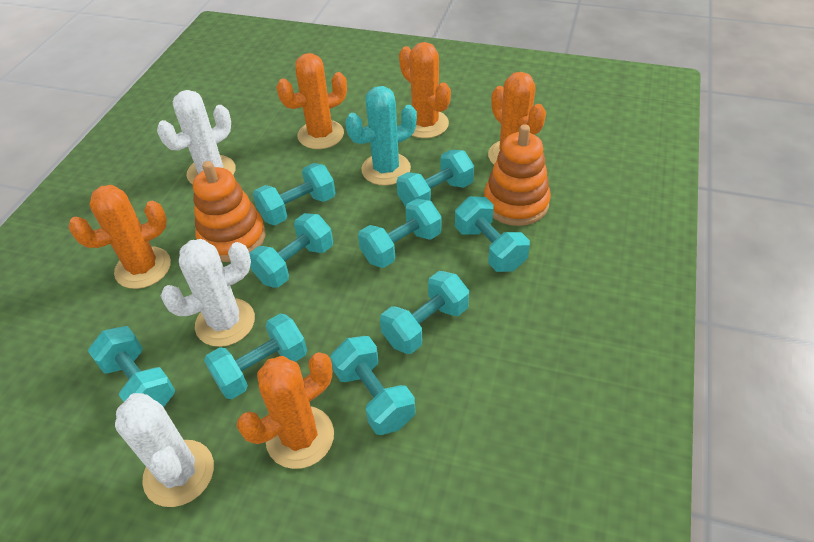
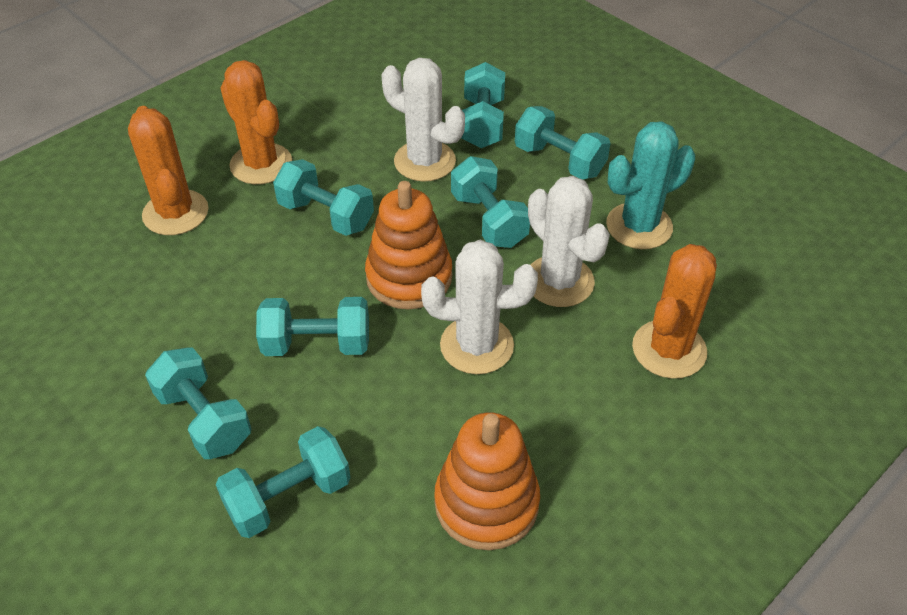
orange cactus: 5 -> 3
turquoise dumbbell: 9 -> 7

